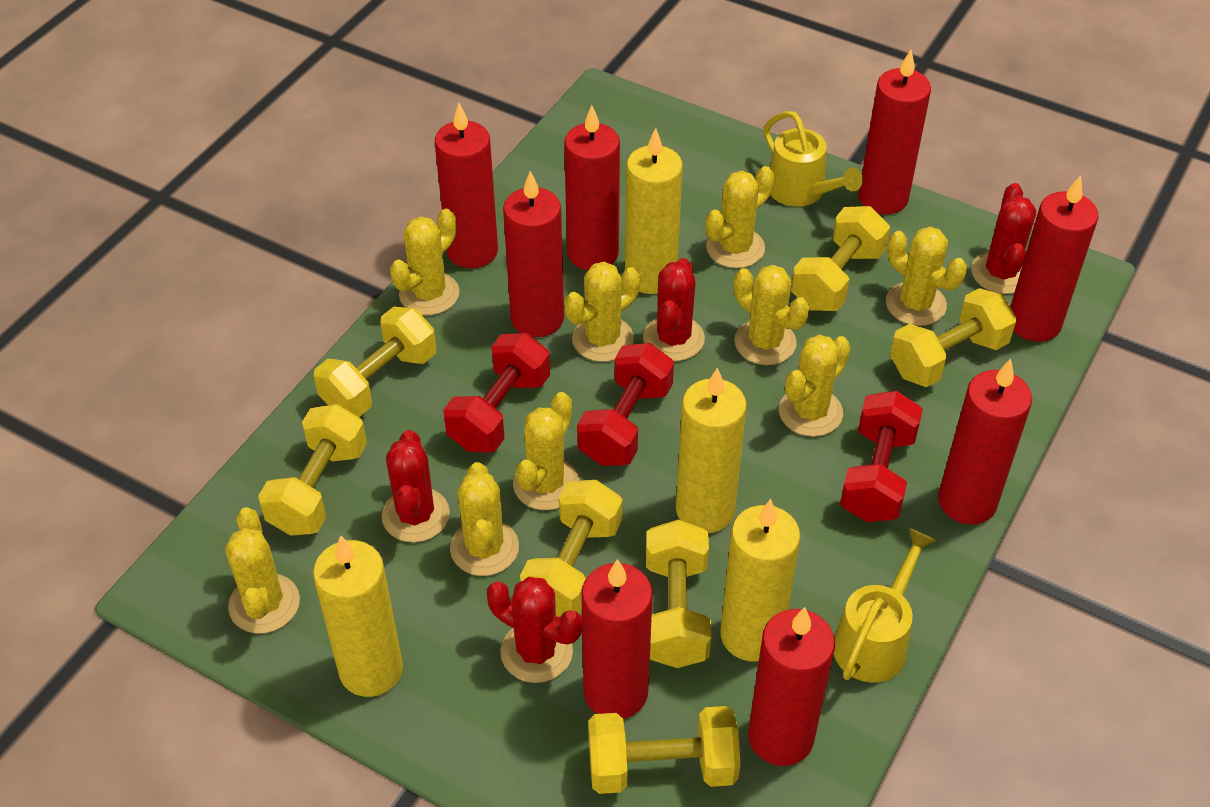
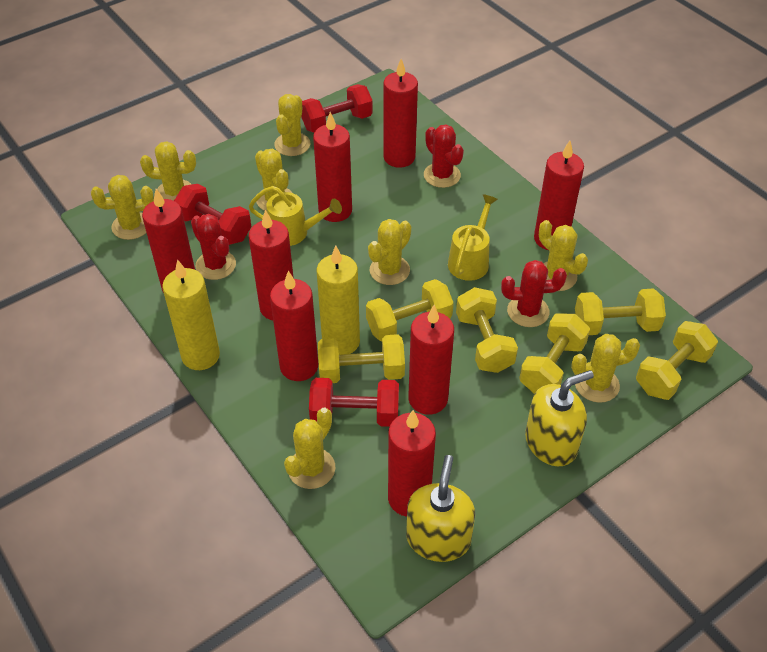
red cactus: 4 -> 3
yellow cactus: 9 -> 8
yellow candle: 4 -> 2
yellow dumbbell: 7 -> 6
yellow soap dispenser: 0 -> 2

